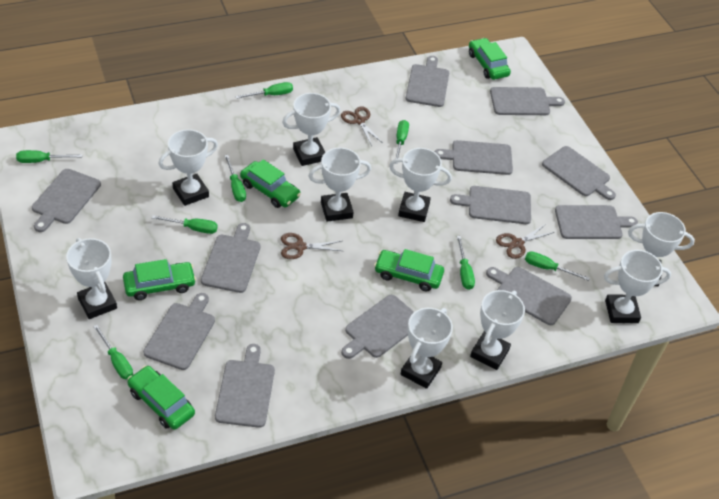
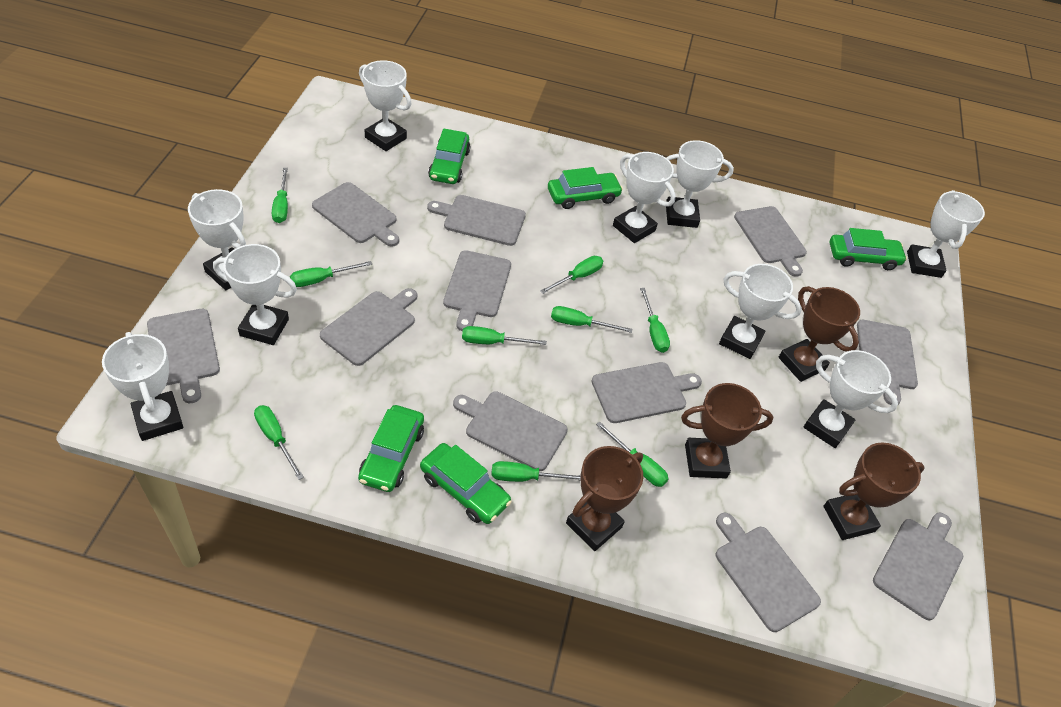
brown scissors: 3 -> 0
brown trophy: 0 -> 4
green screwdriver: 8 -> 9
grey cutting board: 12 -> 11

